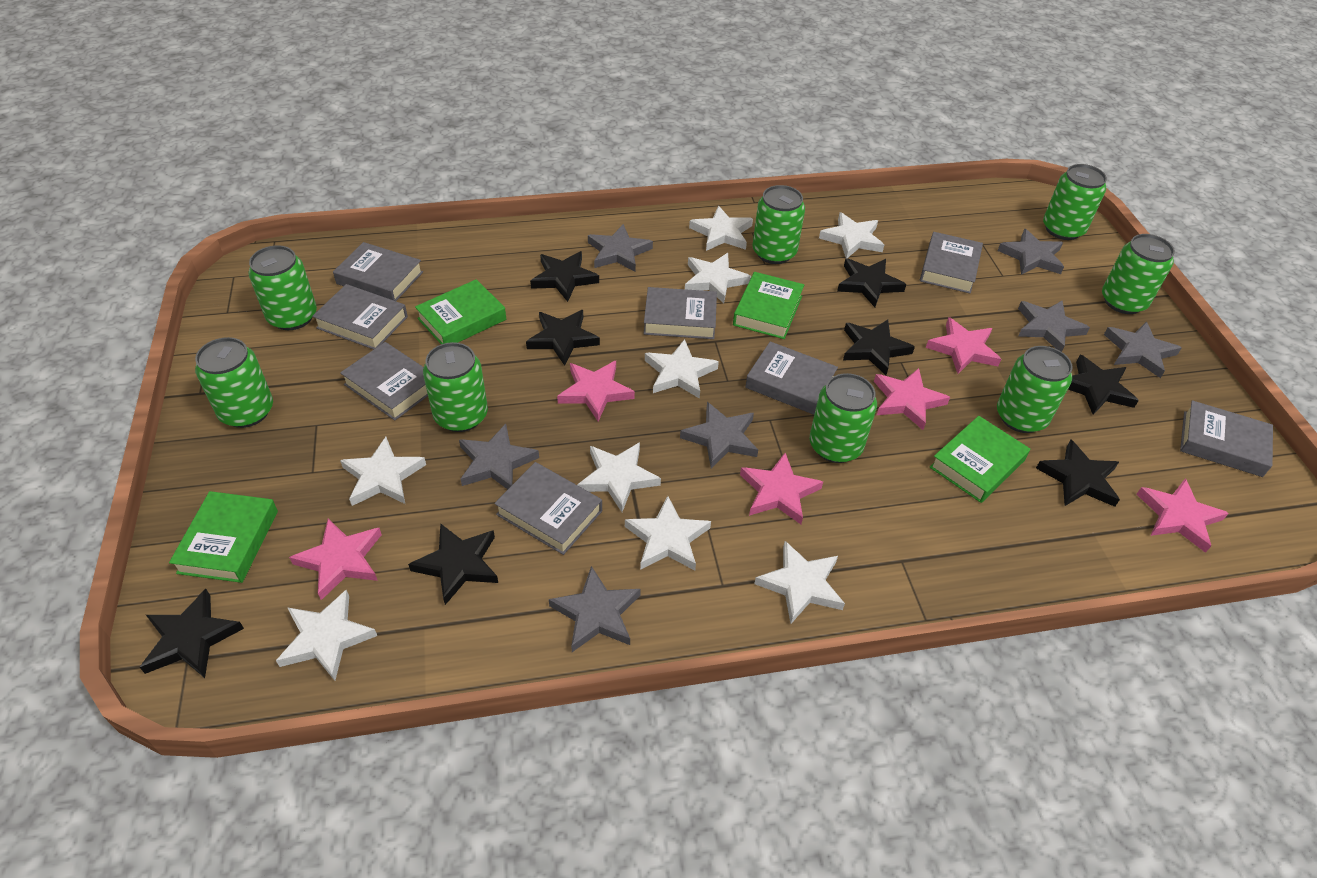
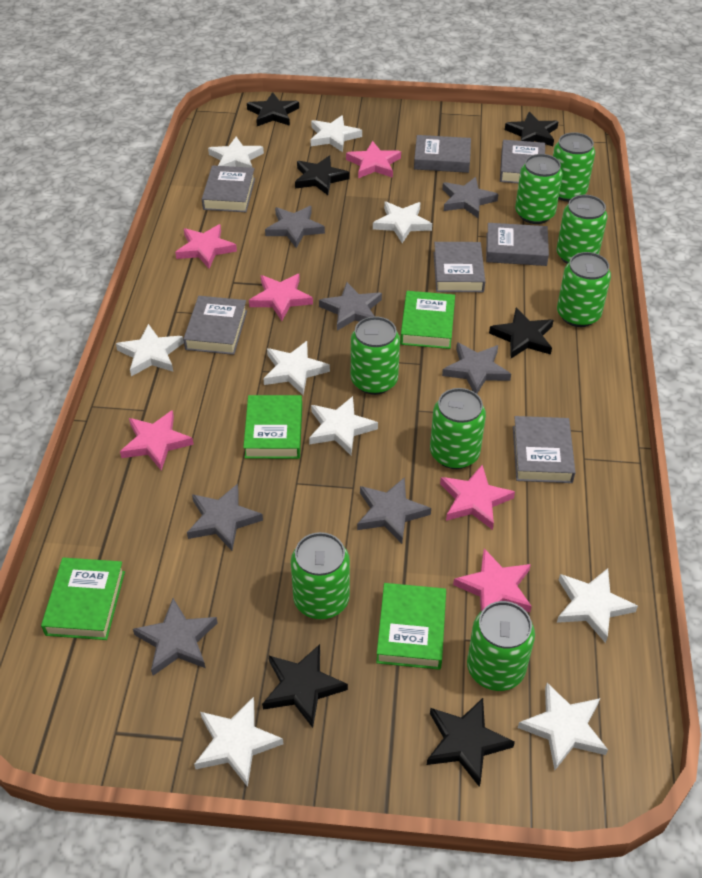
black star: 8 -> 6
grey book: 8 -> 7

